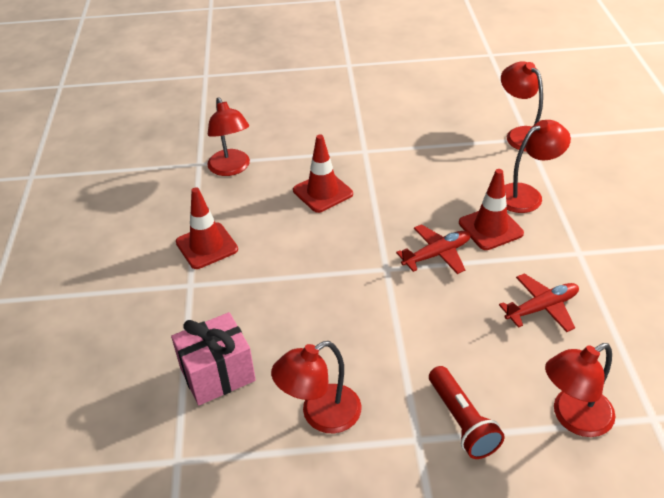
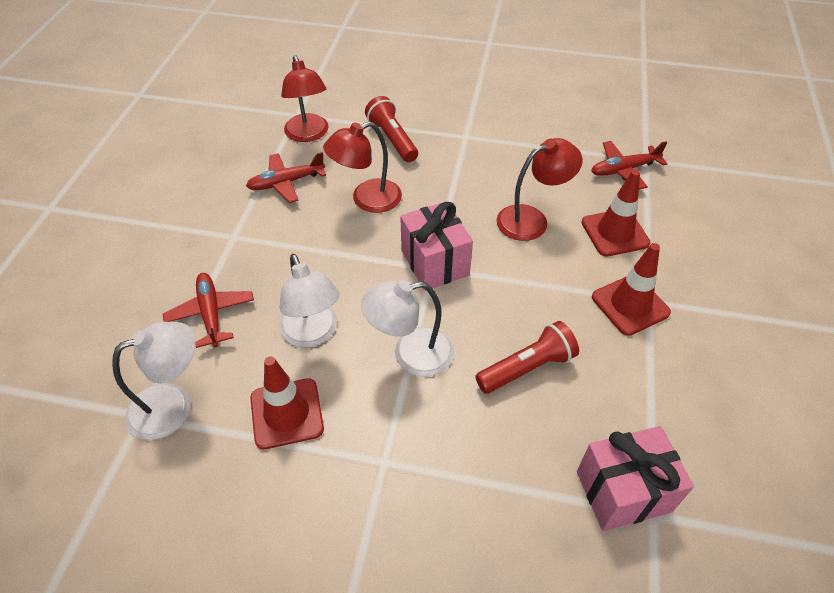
pink gift: 1 -> 2
red flashlight: 1 -> 2
red lamp: 5 -> 3
red plane: 2 -> 3
white lamp: 0 -> 3

